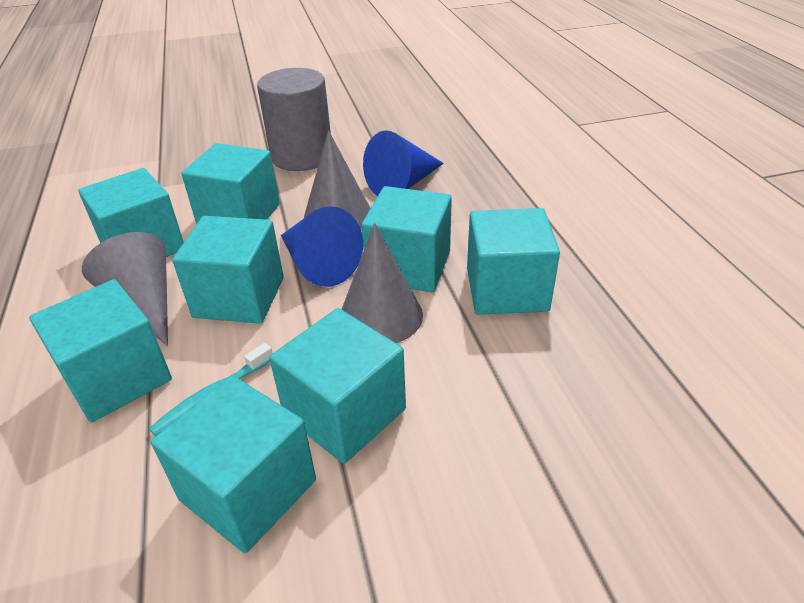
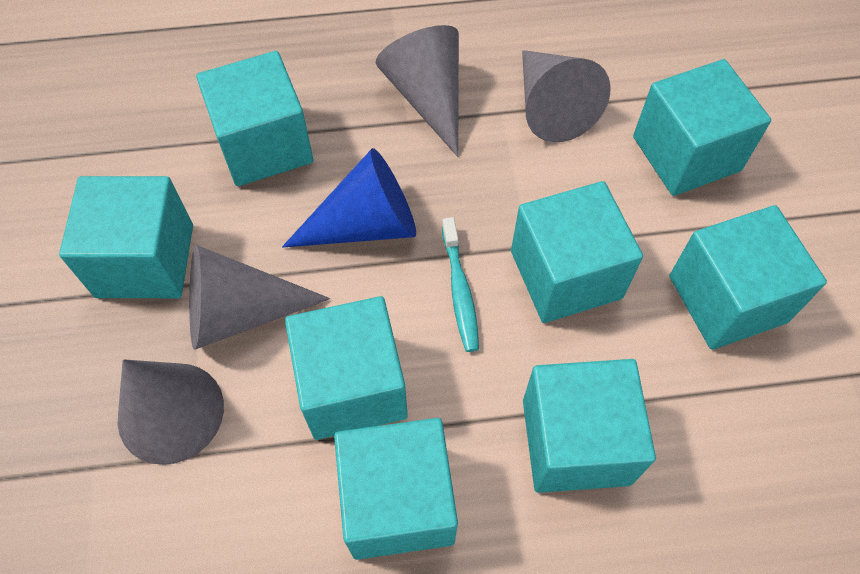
blue cone: 2 -> 1
grey cone: 3 -> 4
grey cylinder: 1 -> 0

